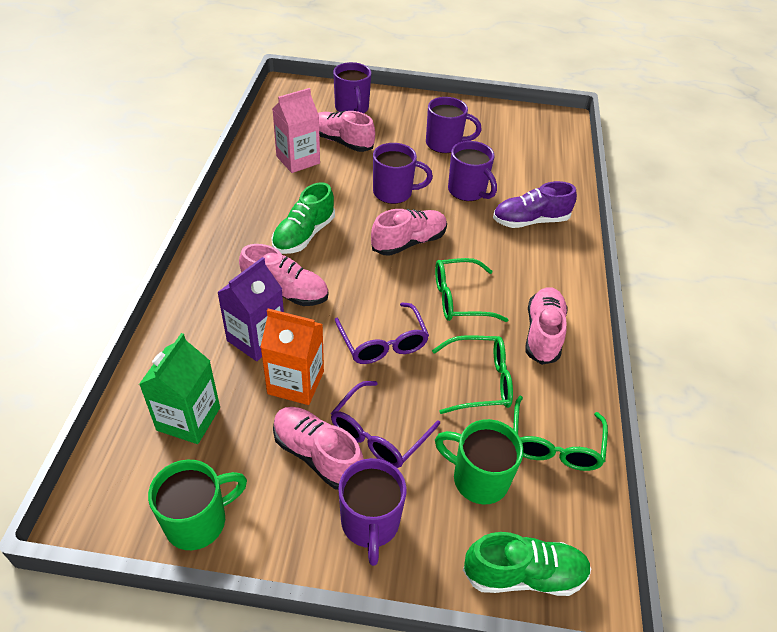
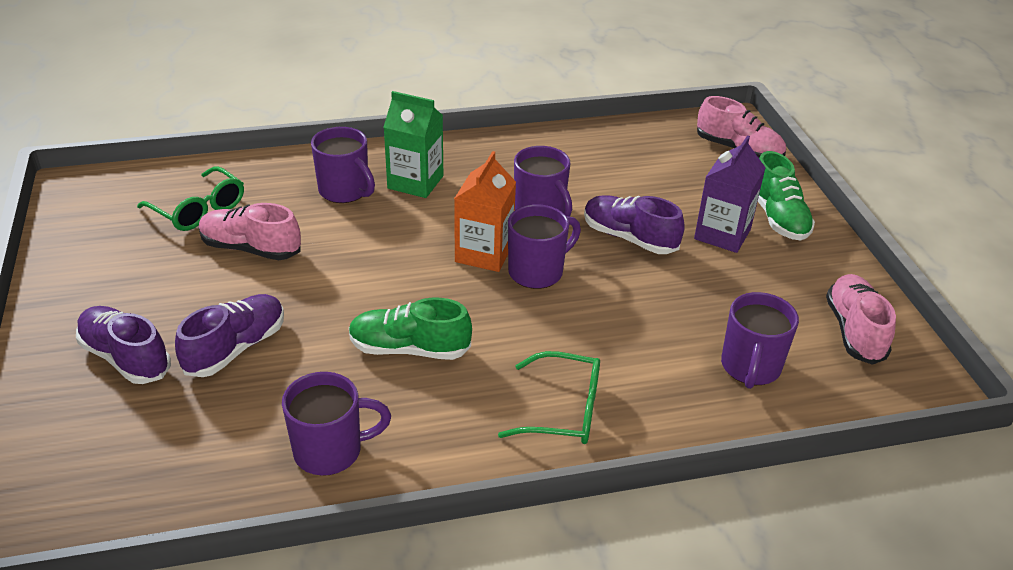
green glasses: 3 -> 2
green mug: 2 -> 0
pink carton: 1 -> 0
pink shoe: 5 -> 3
purple glasses: 2 -> 0
purple shoe: 1 -> 3

